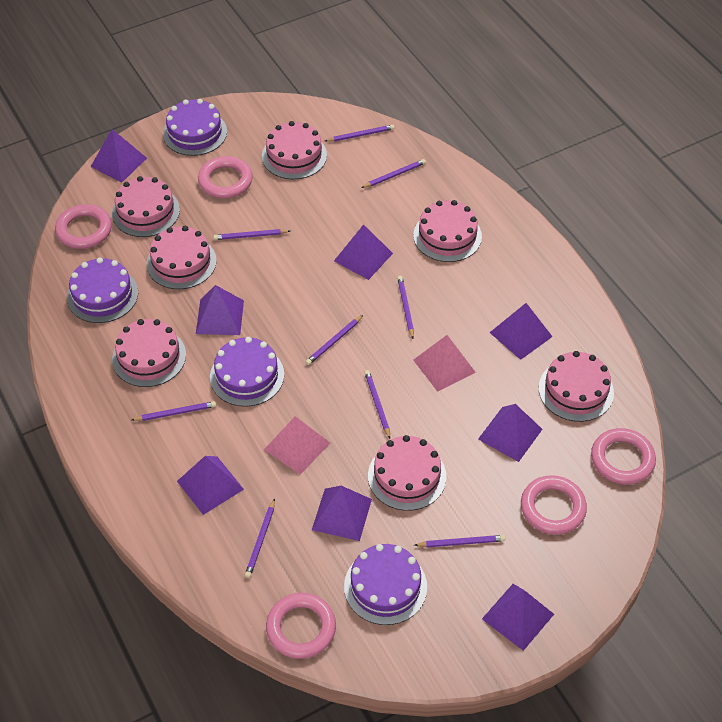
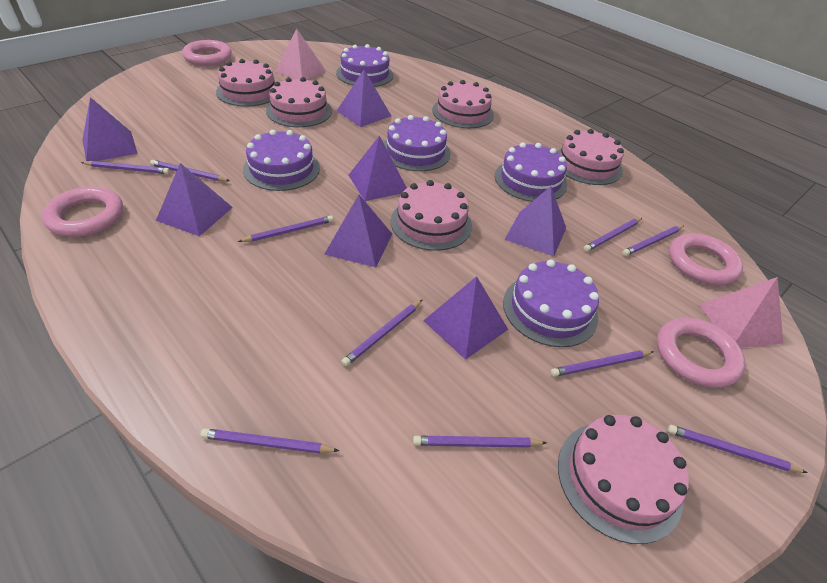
pink cake: 7 -> 6
pink ring: 5 -> 4
purple cake: 4 -> 5
purple pencil: 9 -> 10
purple pyramid: 8 -> 7

